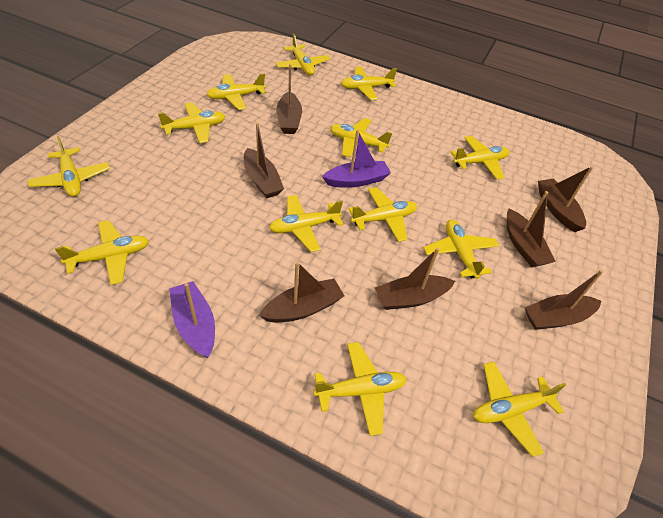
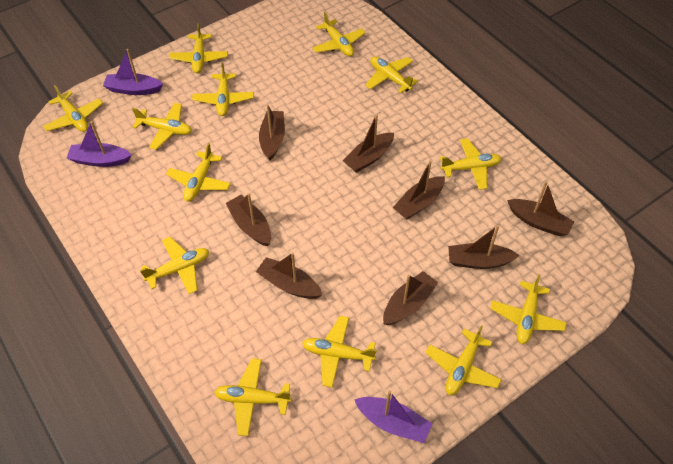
brown boat: 7 -> 8
purple boat: 2 -> 3

